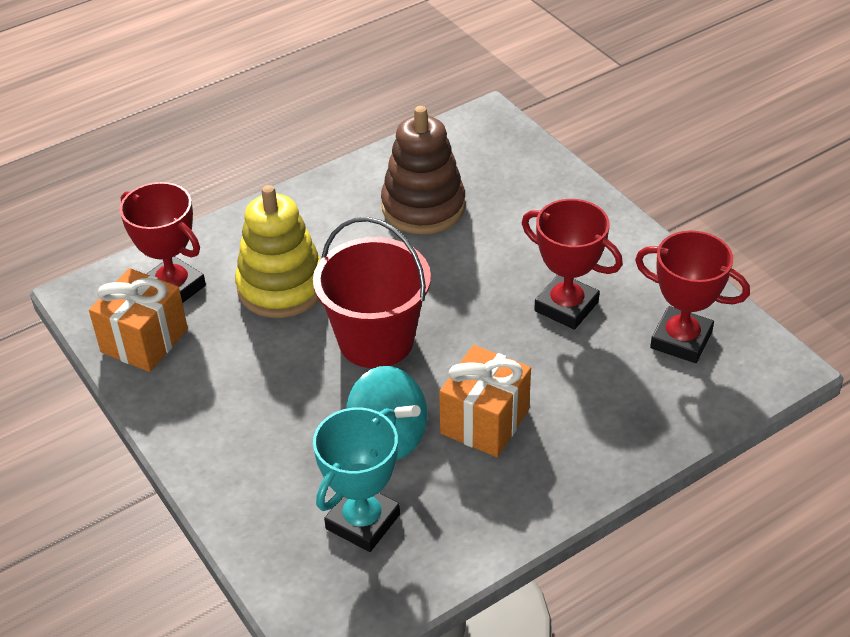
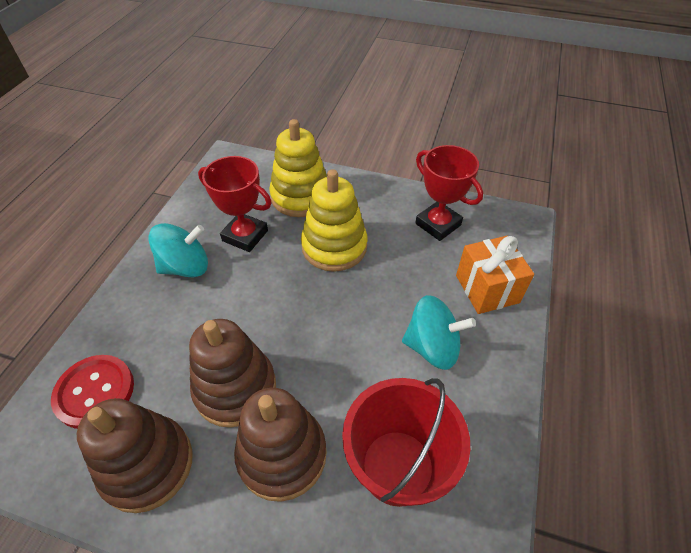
brown stacking toy: 1 -> 3
orange gift: 2 -> 1
red button: 0 -> 1
red trophy: 3 -> 2
turquoise spinning top: 1 -> 2
turquoise trophy: 1 -> 0
yellow stacking toy: 1 -> 2

